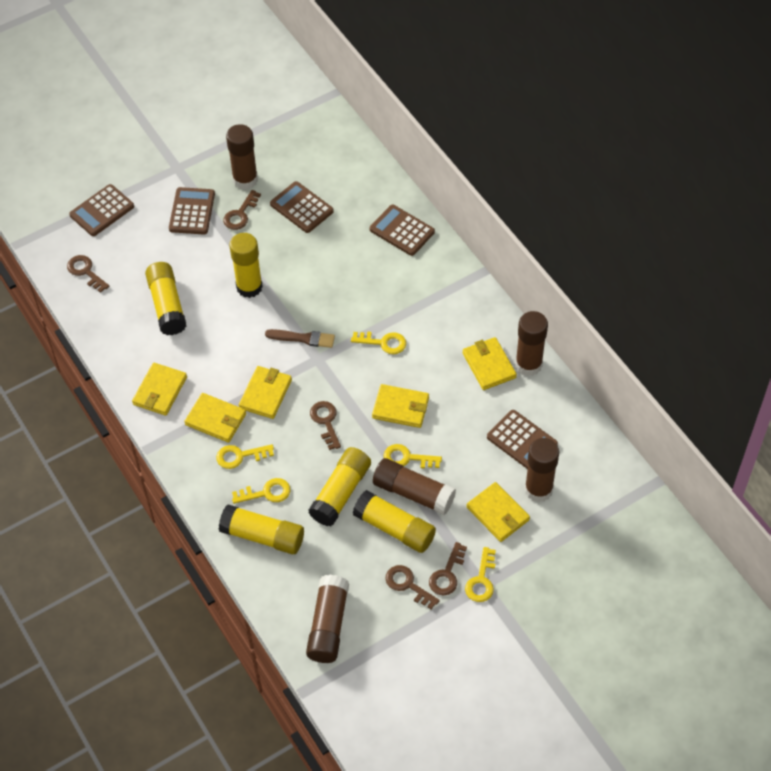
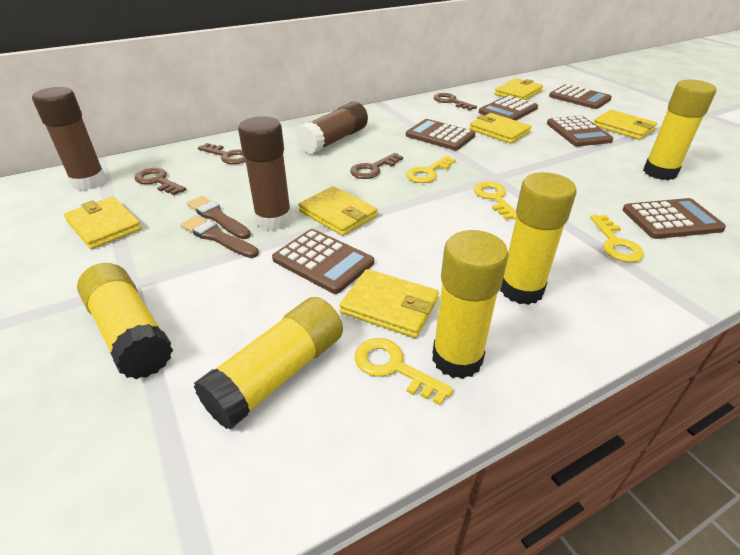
brown brush: 1 -> 2
brown calculator: 5 -> 6
brown glue stick: 5 -> 3
brown key: 5 -> 4
yellow key: 5 -> 4

